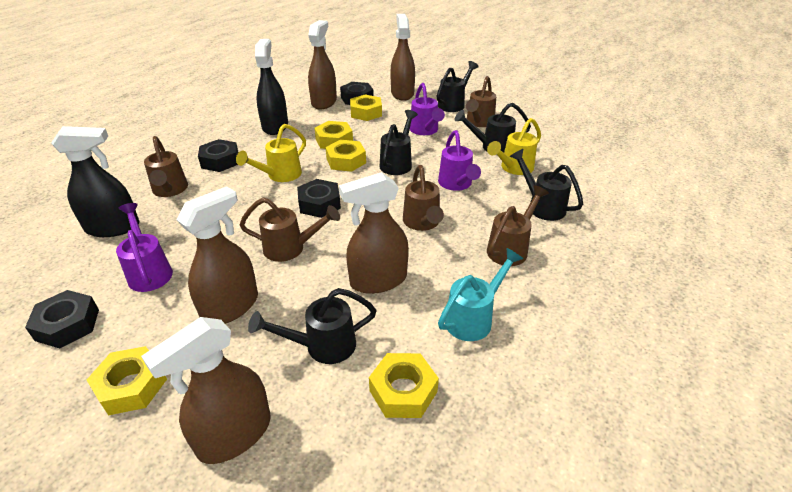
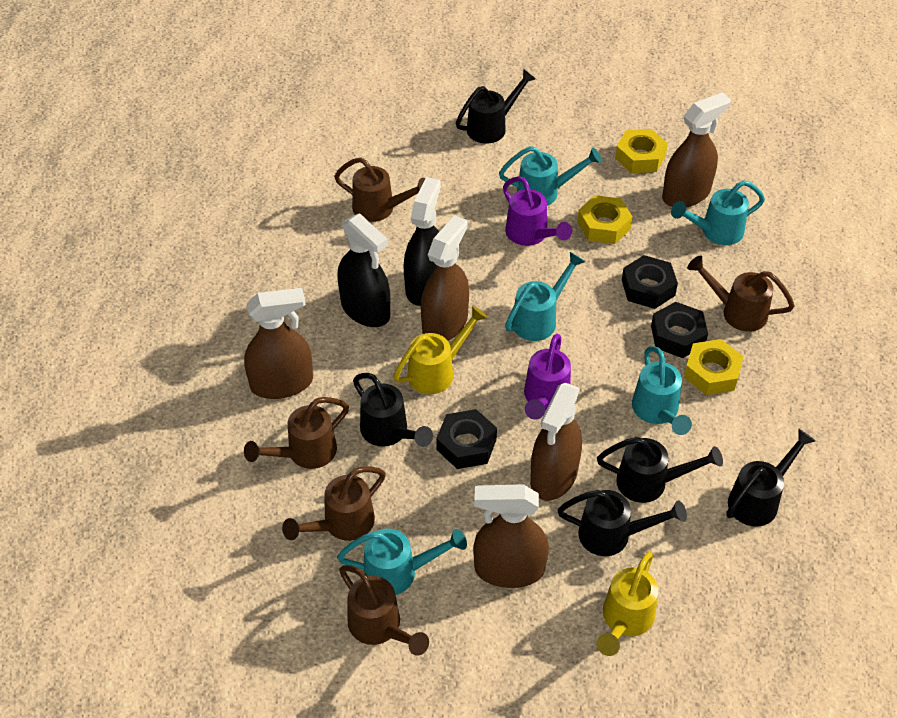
black nut: 4 -> 3
purple watering can: 3 -> 2
turquoise watering can: 1 -> 5
yellow nut: 5 -> 3

